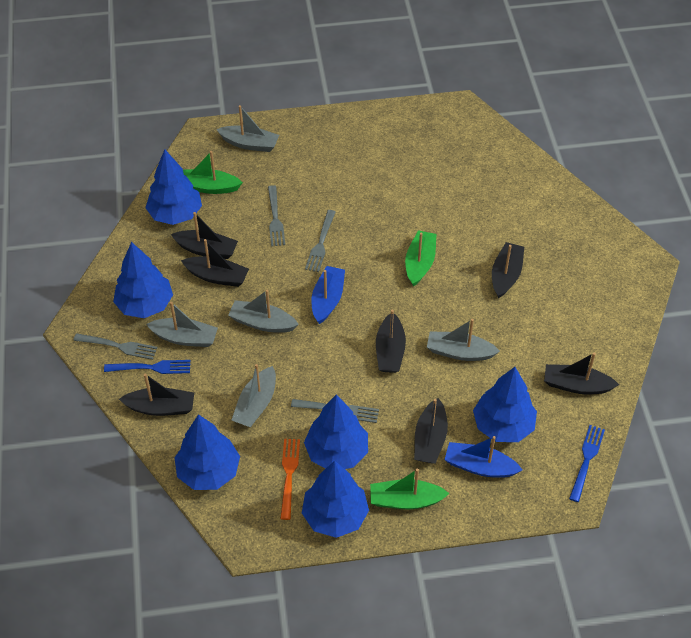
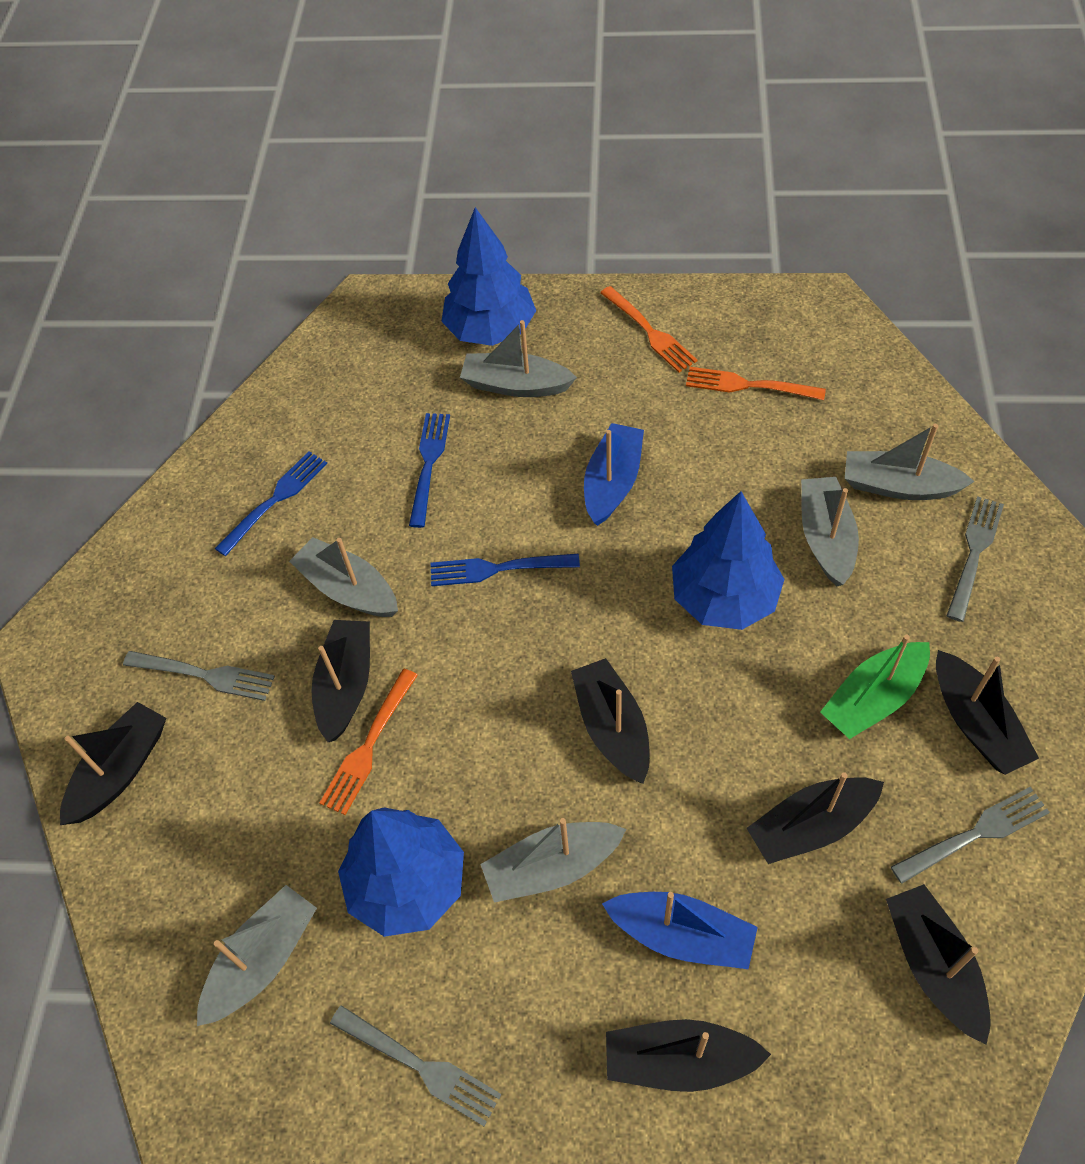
blue fork: 2 -> 3
blue tree: 6 -> 3
green boat: 3 -> 1
grey boat: 5 -> 6
orange fork: 1 -> 3

